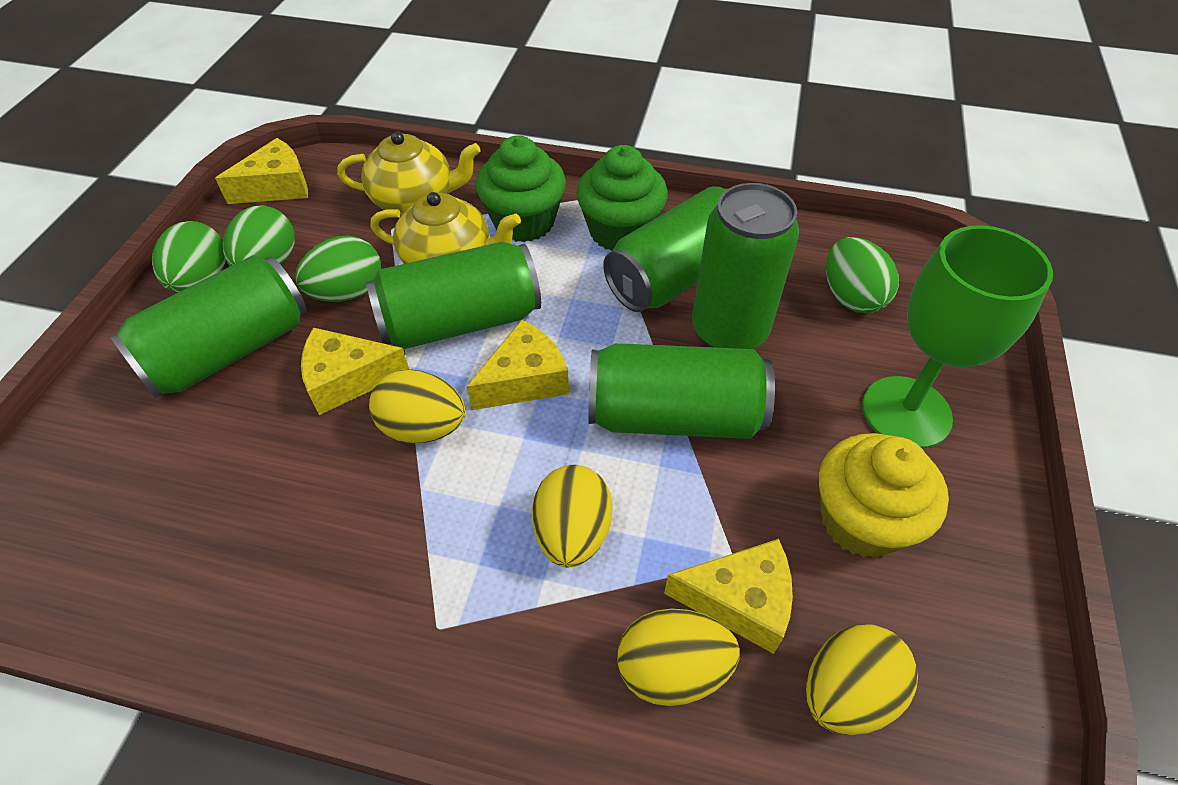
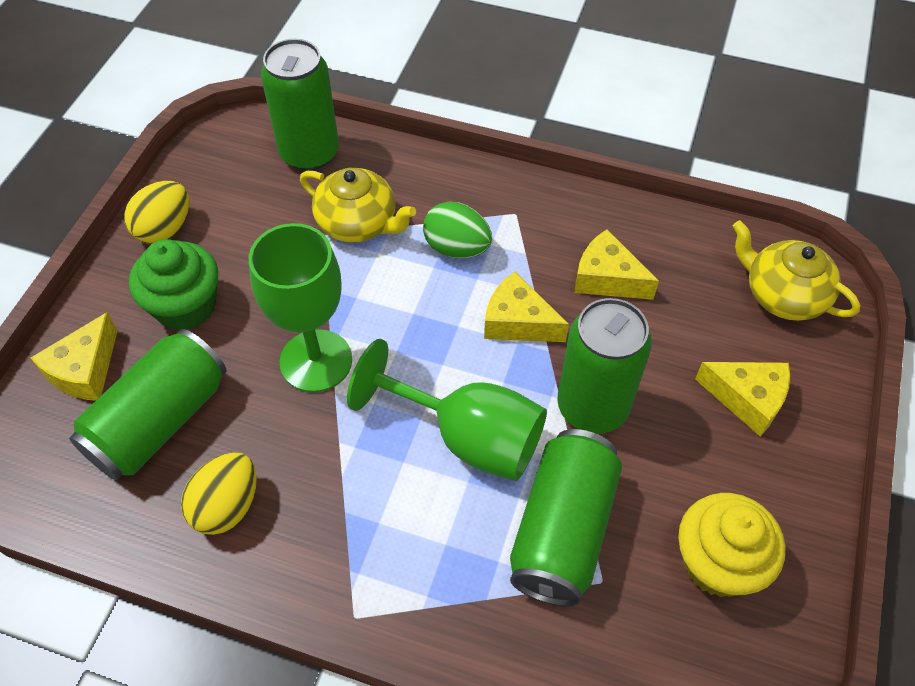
green can: 5 -> 4
green cupcake: 2 -> 1
green egg: 4 -> 1
green goblet: 1 -> 2
yellow egg: 4 -> 2

